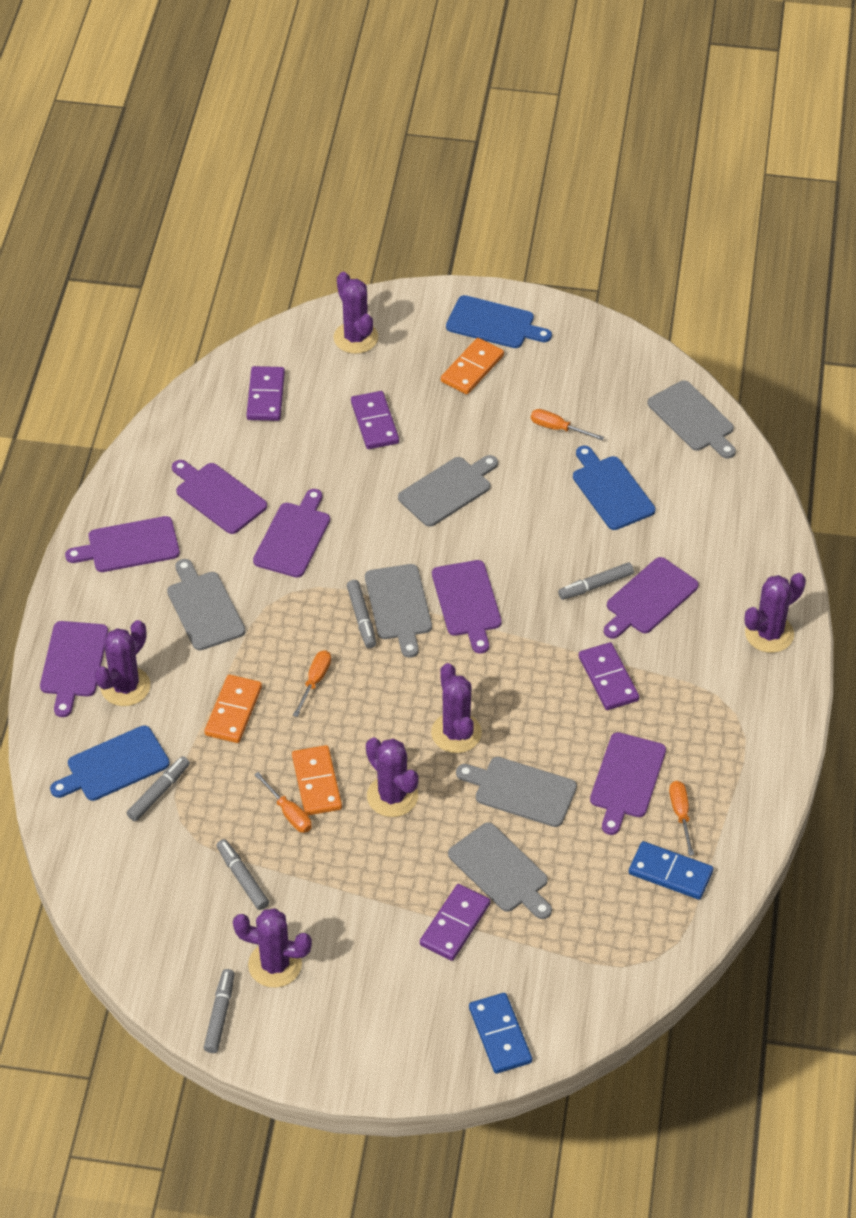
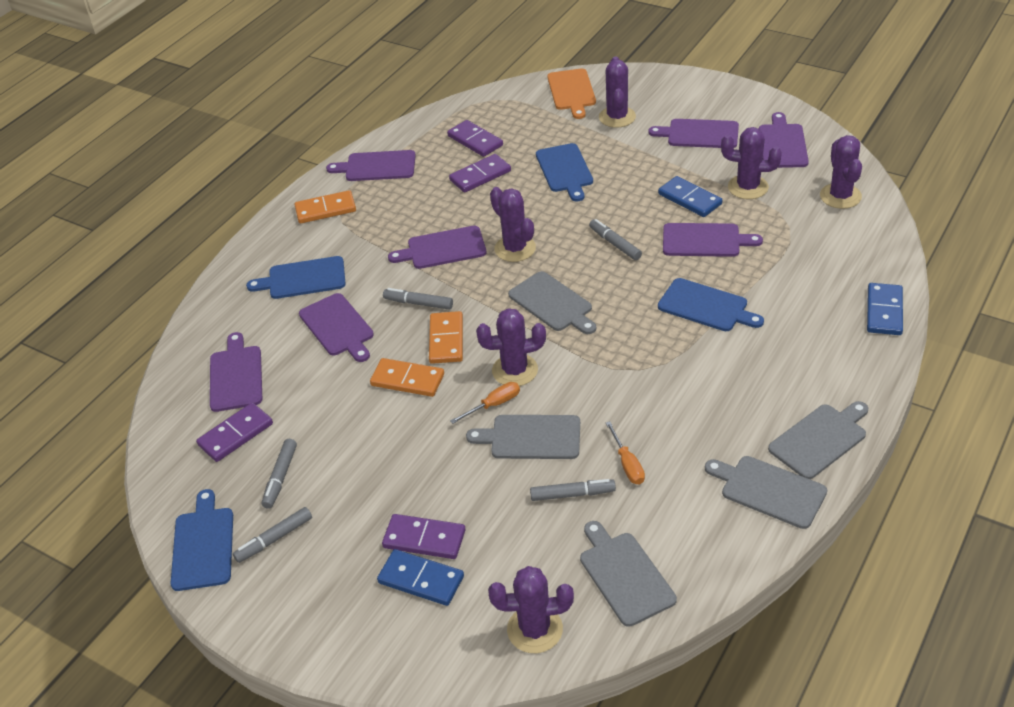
blue cutting board: 3 -> 4
blue domino: 2 -> 3
grey cutting board: 6 -> 5
orange cutting board: 0 -> 1
orange screwdriver: 4 -> 2

